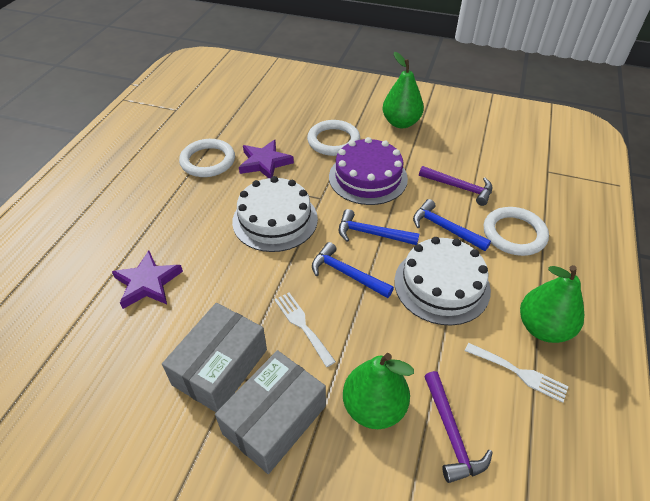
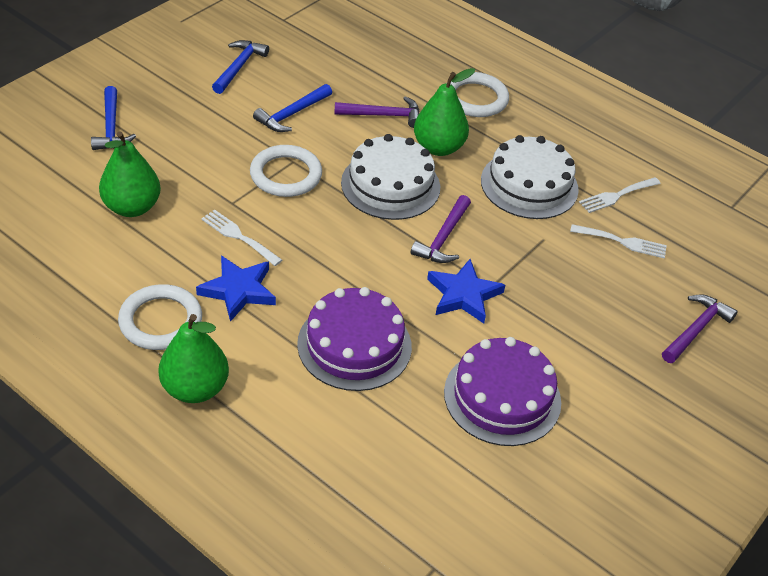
blue star: 0 -> 2
grey box: 2 -> 0
purple cake: 1 -> 2
purple hammer: 2 -> 3
purple star: 2 -> 0
white fork: 2 -> 3

